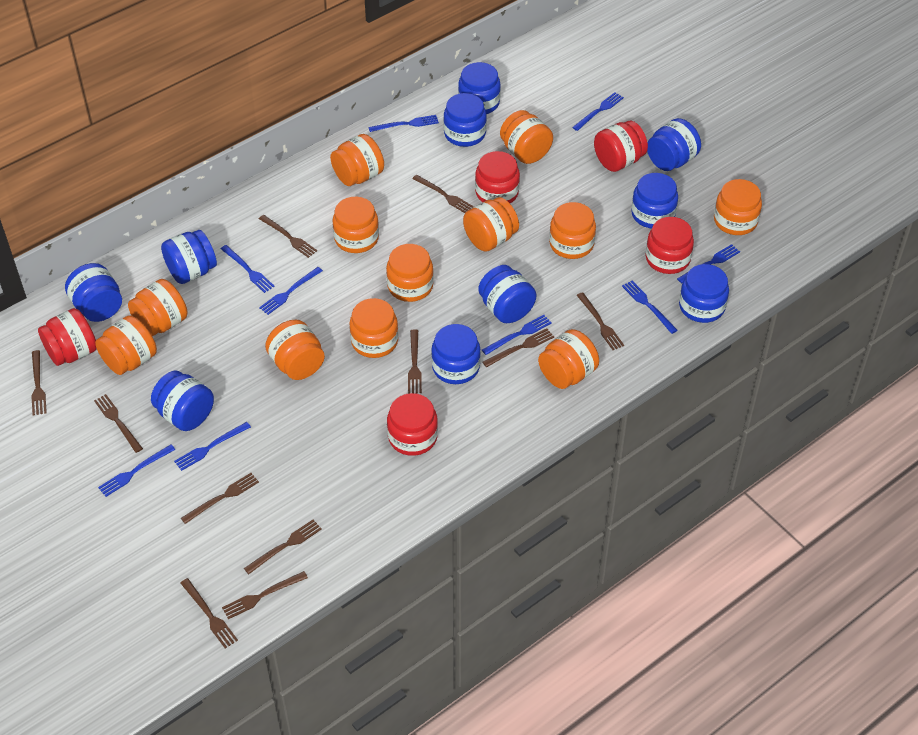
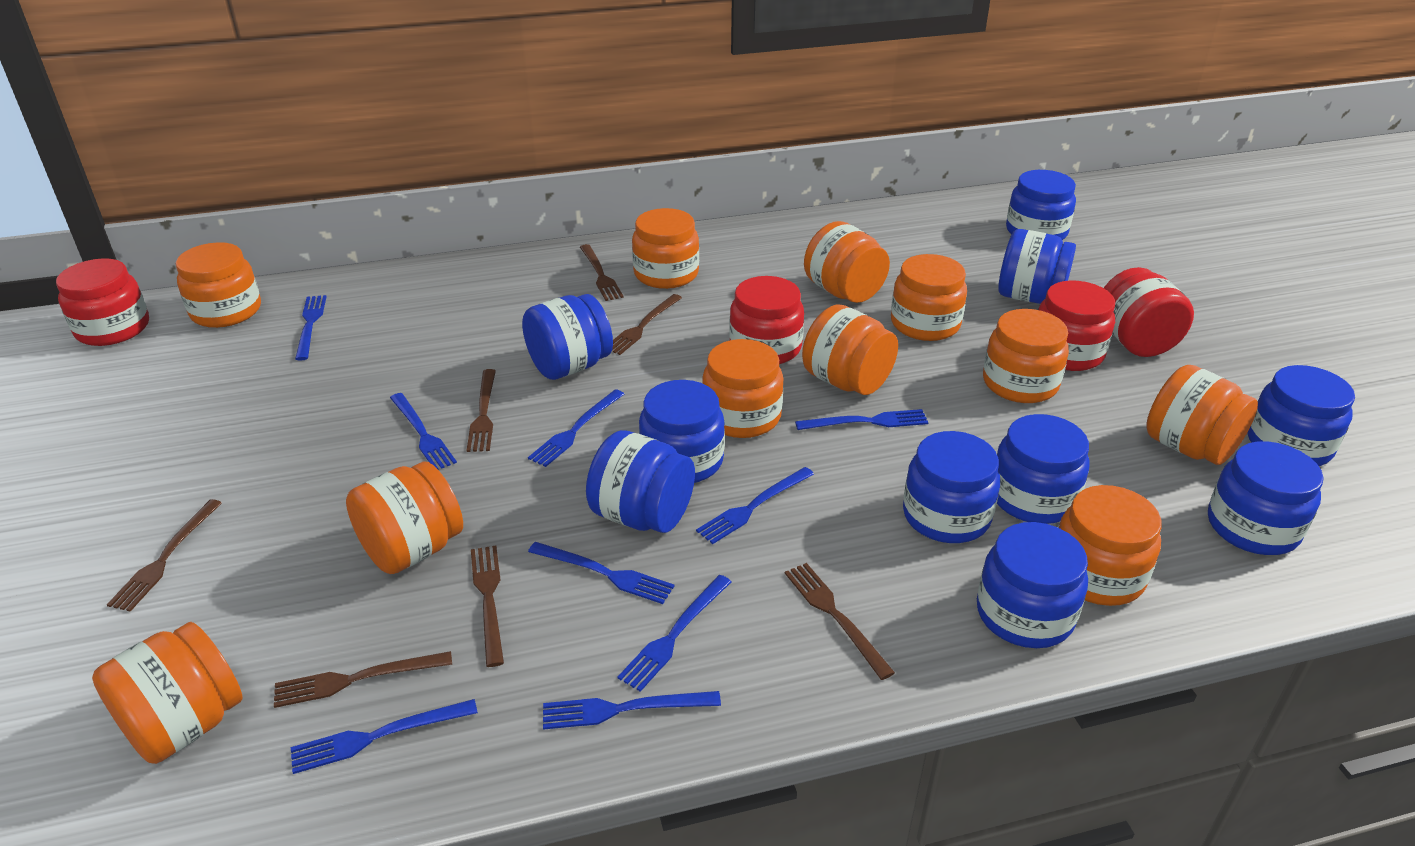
brown fork: 11 -> 7
orange jar: 12 -> 11
red jar: 5 -> 4

